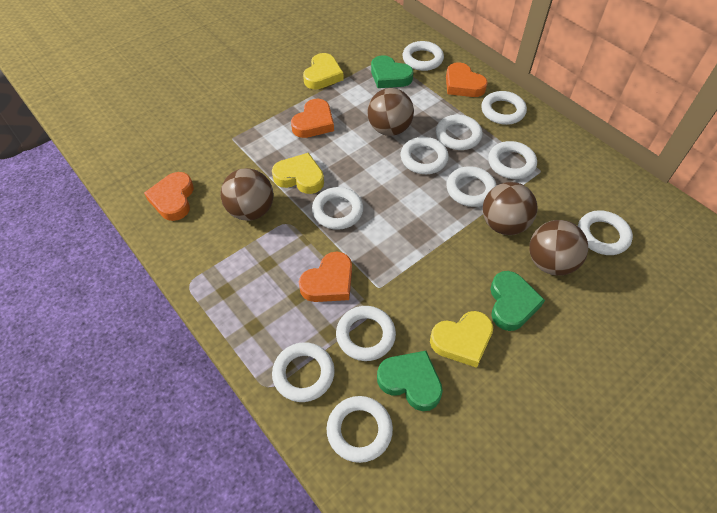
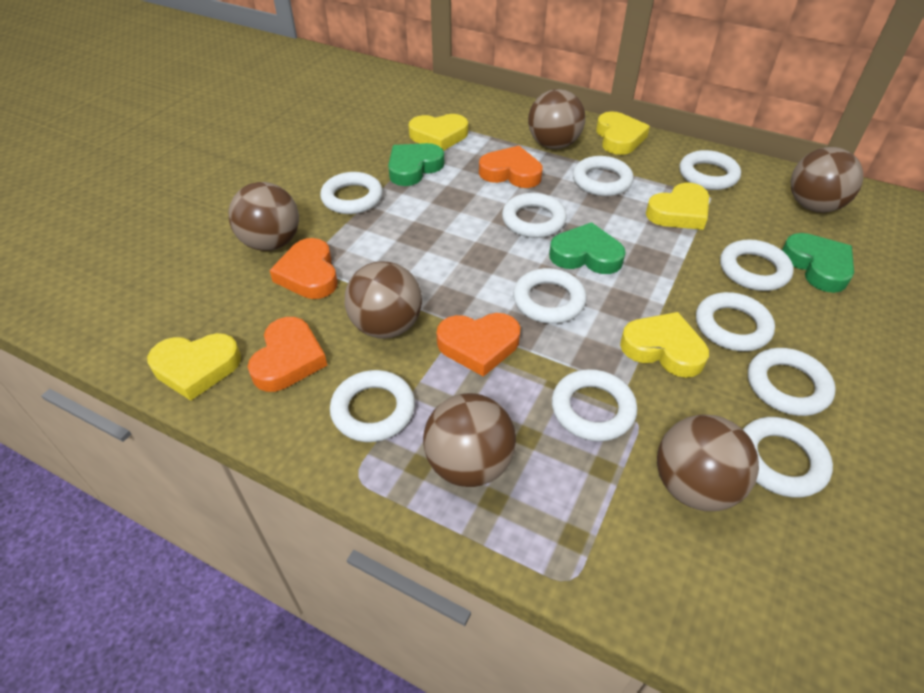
brown ball: 4 -> 6
yellow heart: 3 -> 5

